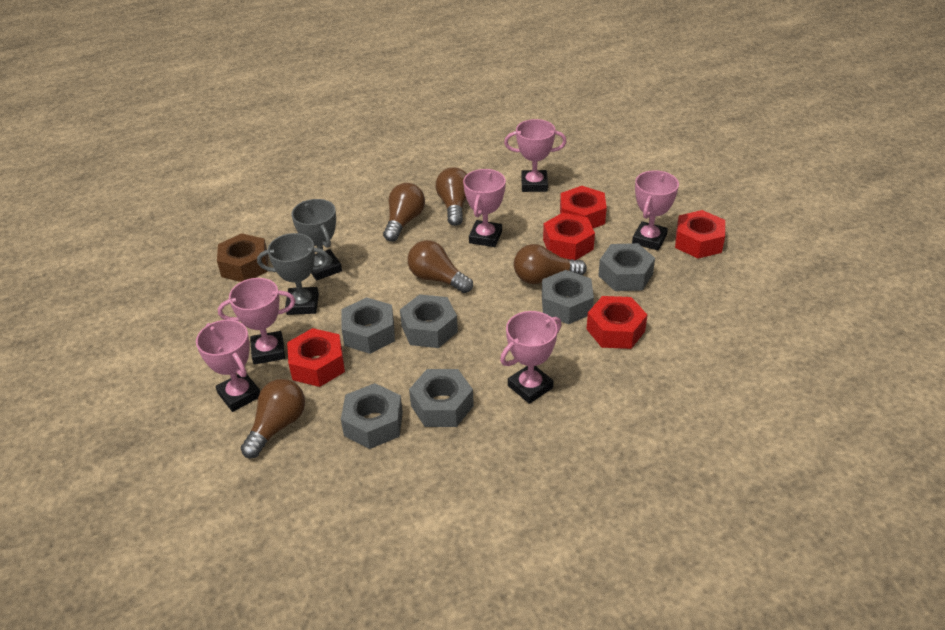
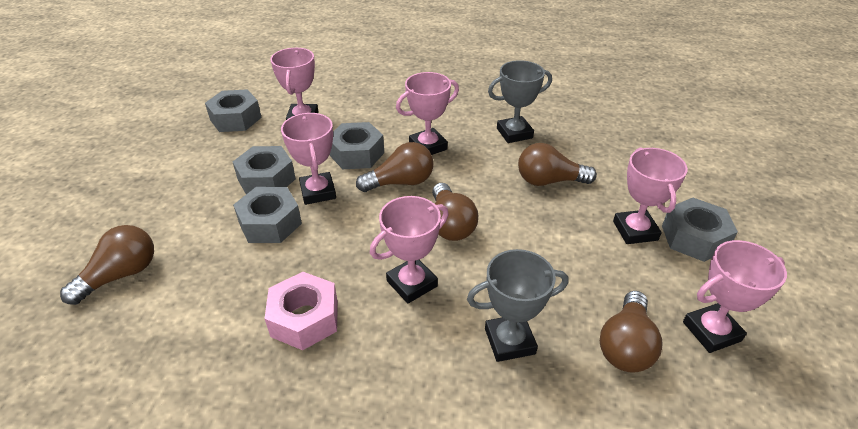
brown nut: 1 -> 0
grey nut: 6 -> 5
pink nut: 0 -> 1
red nut: 5 -> 0

